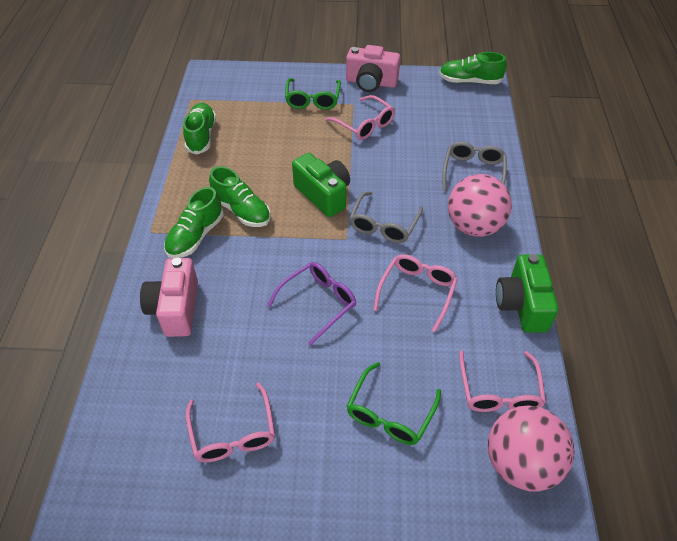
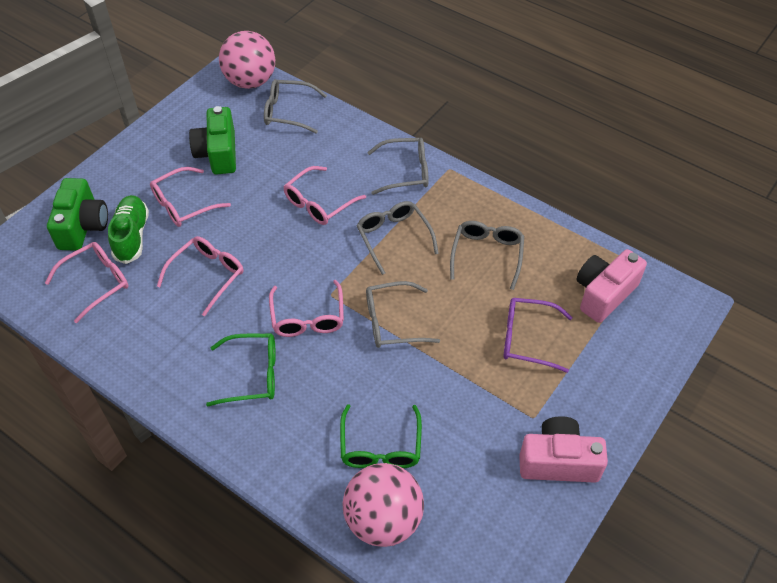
green shoe: 4 -> 1
grey glasses: 2 -> 5
pink glasses: 4 -> 5

